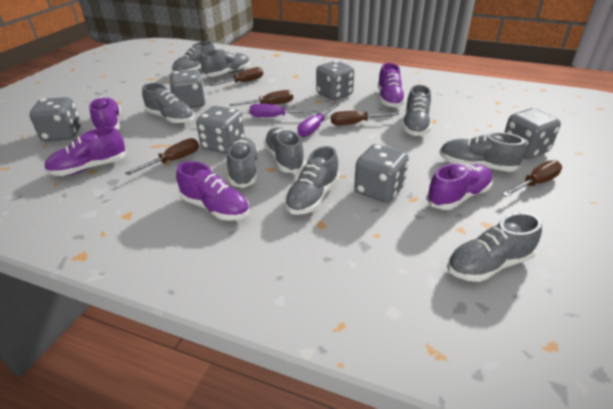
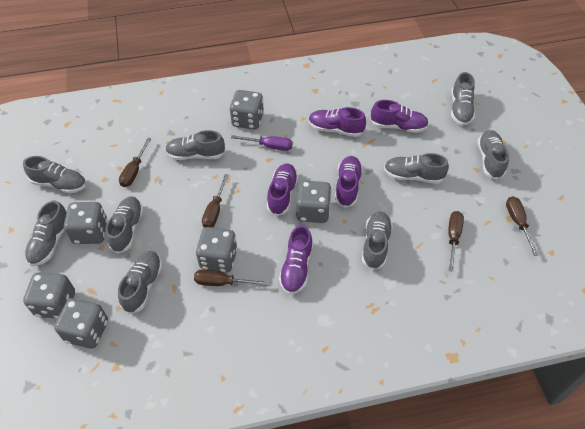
purple screwdriver: 2 -> 1

